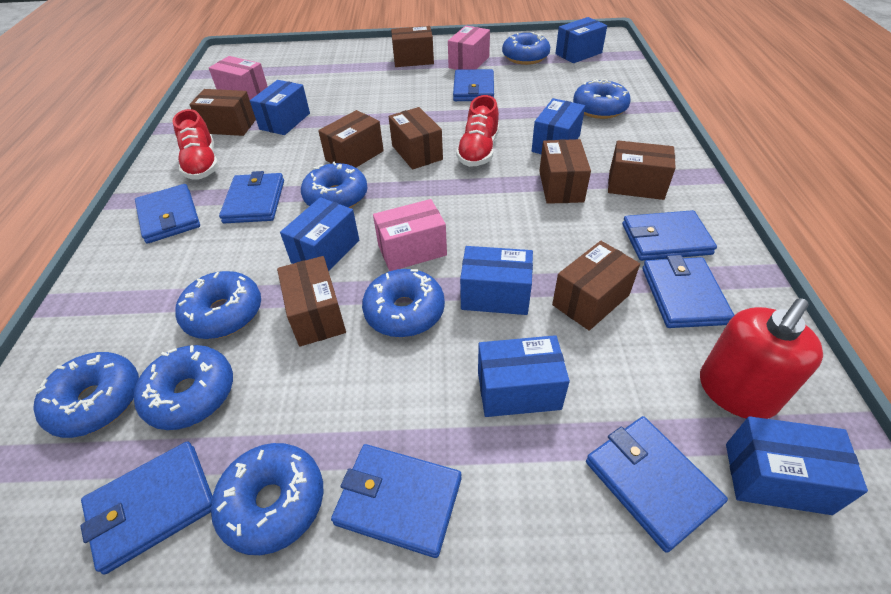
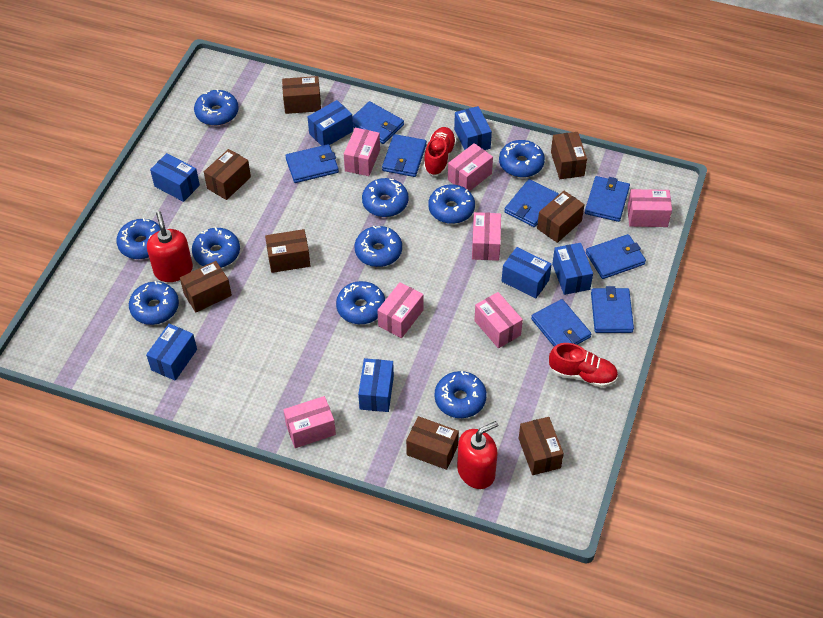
blue donut: 8 -> 10
pink box: 3 -> 7
red soap dispenser: 1 -> 2

